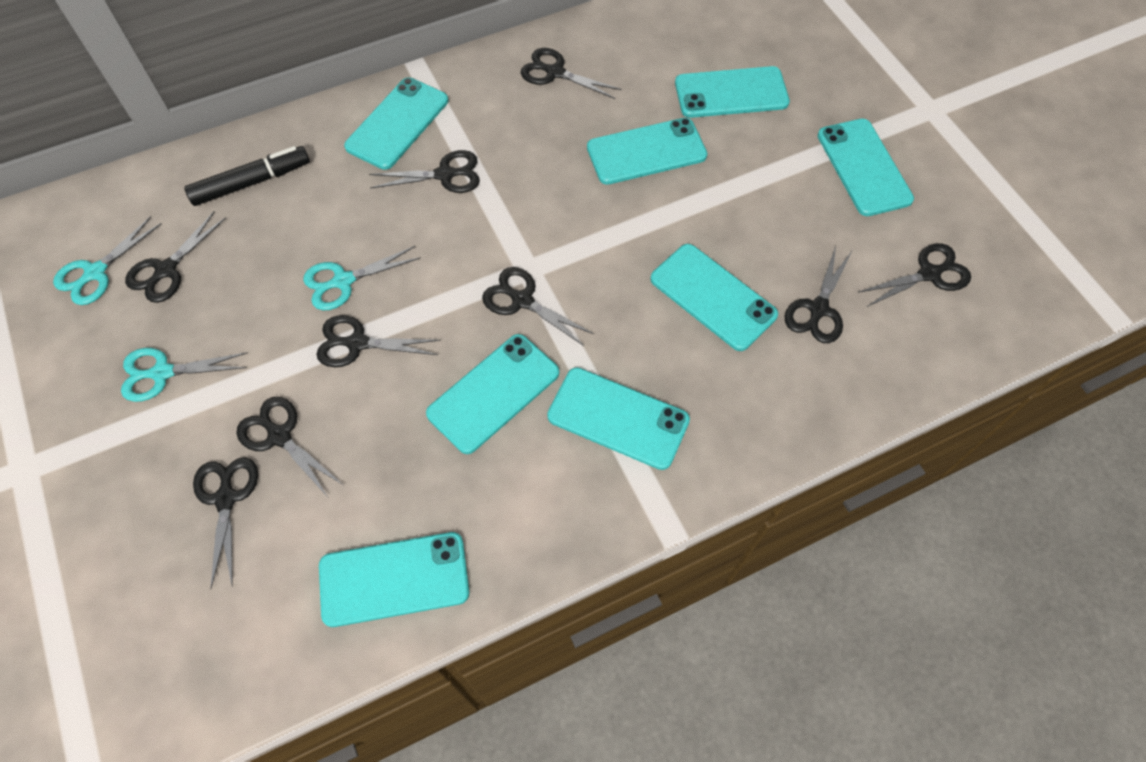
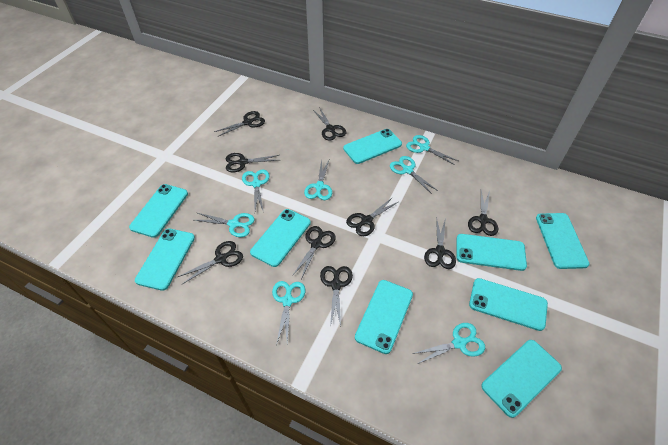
black marker: 1 -> 0
turquoise phone: 8 -> 9
turquoise scissors: 3 -> 7

